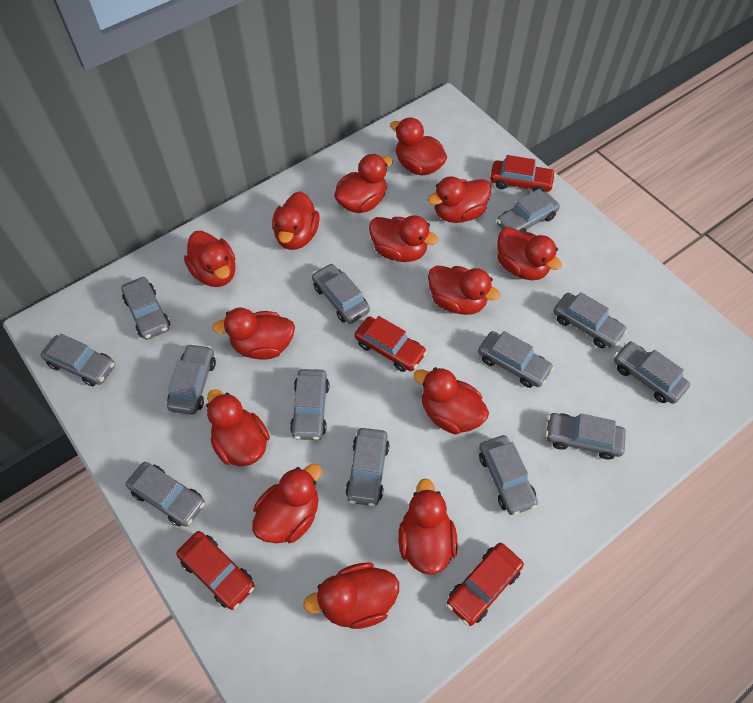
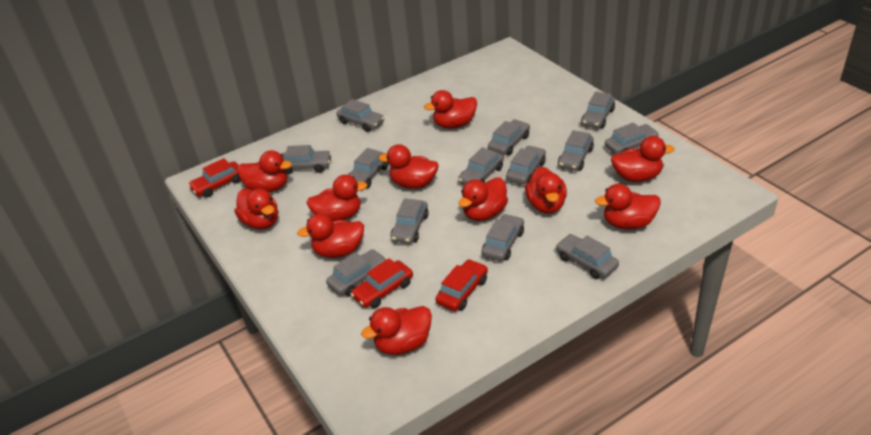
red car: 4 -> 3
red duck: 14 -> 11

